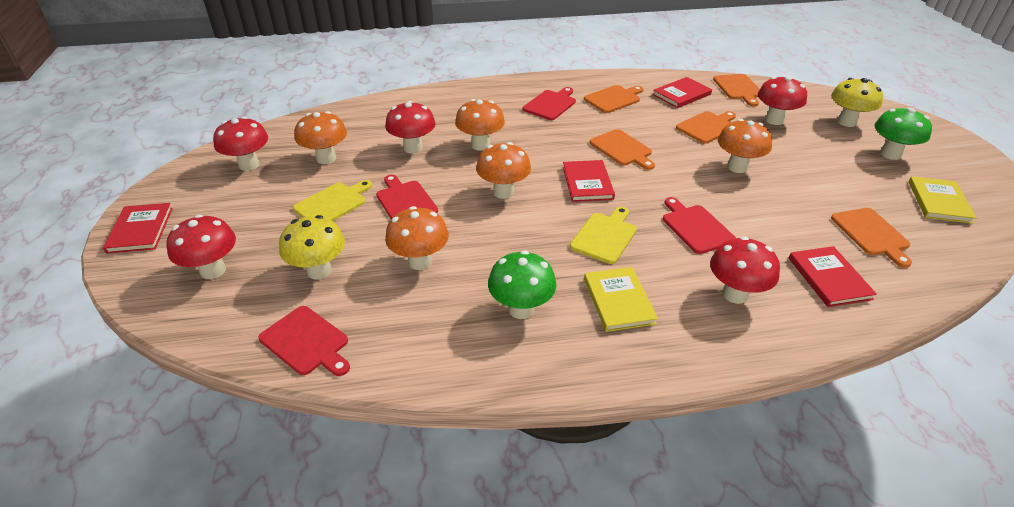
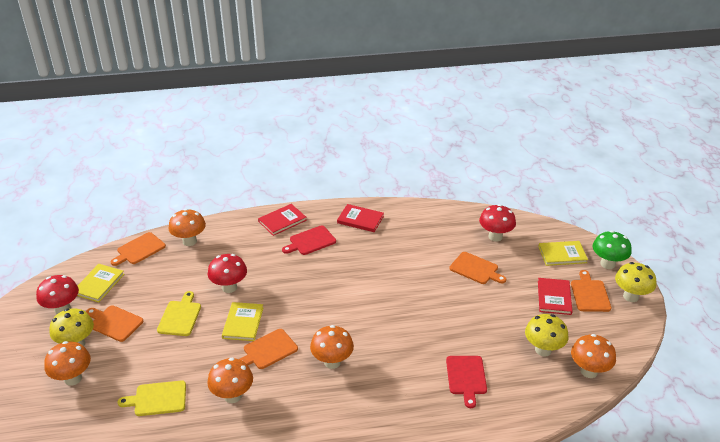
green mushroom: 2 -> 1
red book: 4 -> 3
red cutting board: 4 -> 2
red mushroom: 5 -> 3
yellow book: 2 -> 3
yellow mushroom: 2 -> 3

